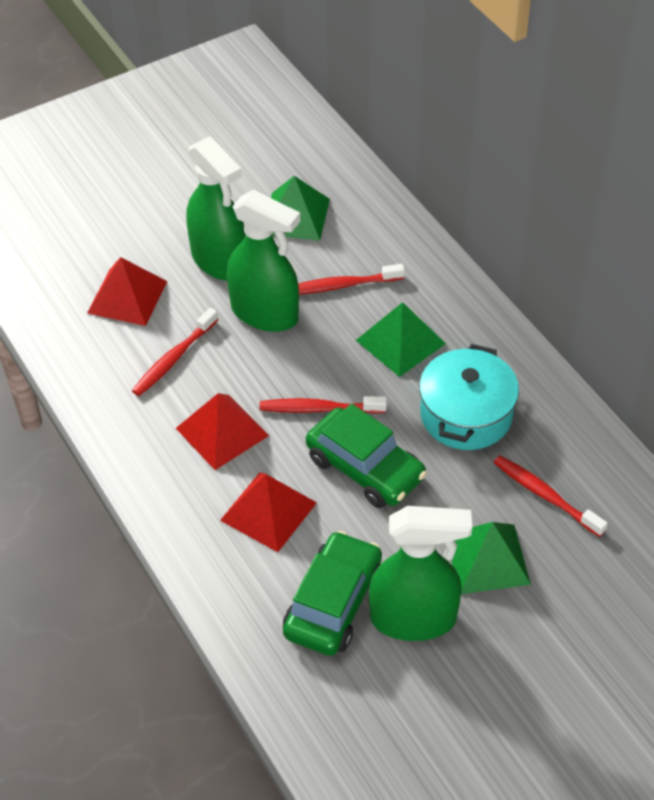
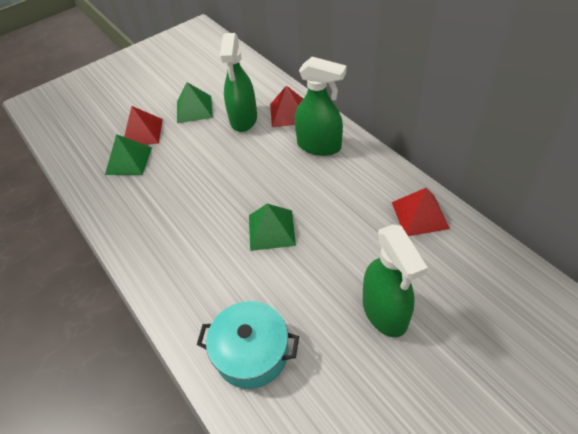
green car: 2 -> 0
red toothbrush: 4 -> 0

